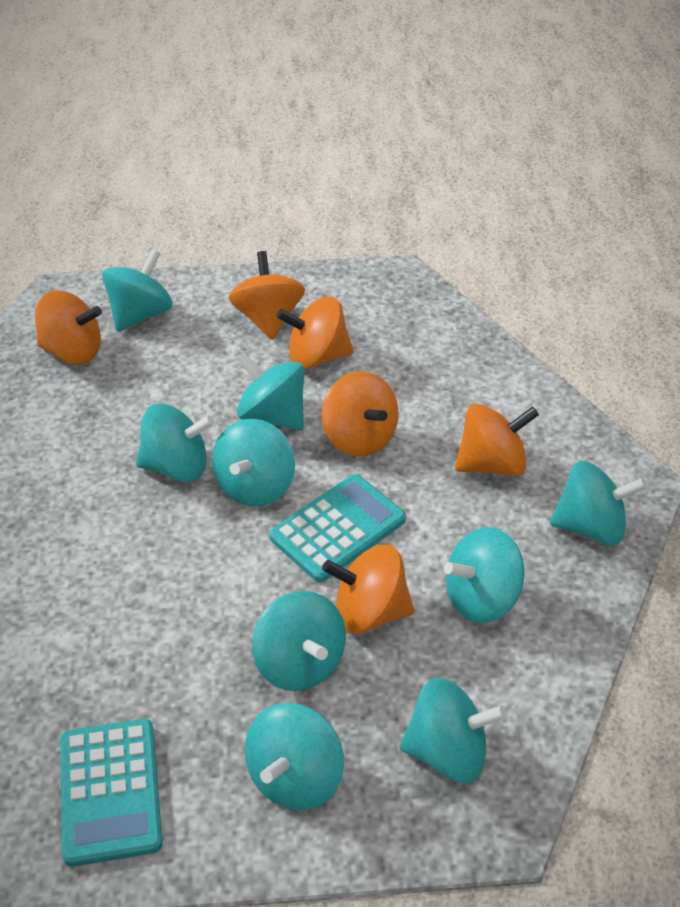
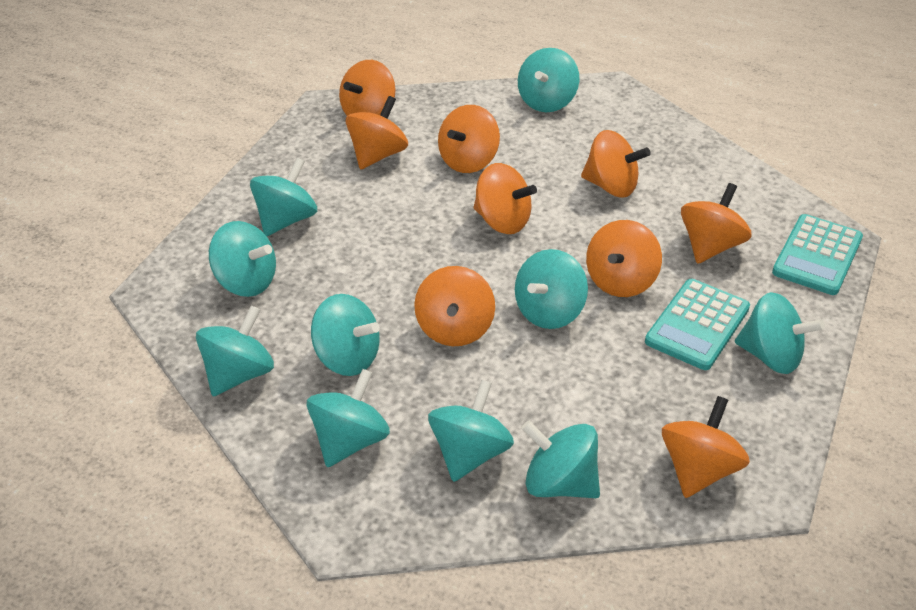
orange spinning top: 6 -> 9
turquoise spinning top: 9 -> 10

